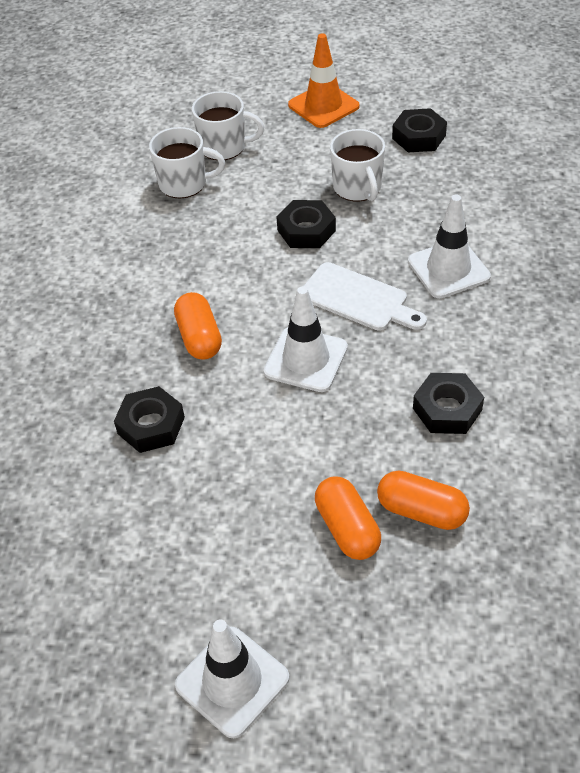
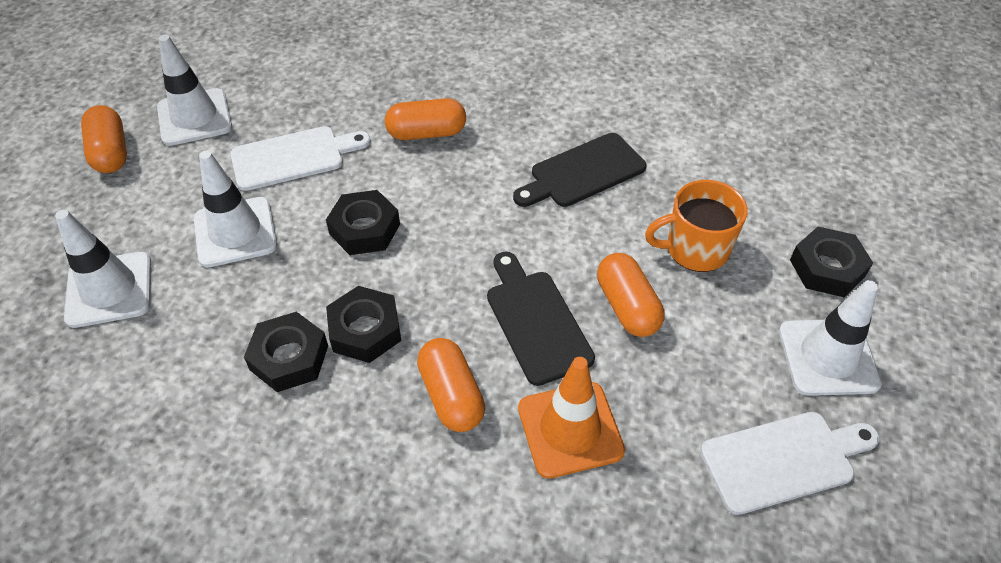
black cutting board: 0 -> 2
orange capsule: 3 -> 4
orange mug: 0 -> 1
white cutting board: 1 -> 2
white mug: 3 -> 0
white traffic cone: 3 -> 4

